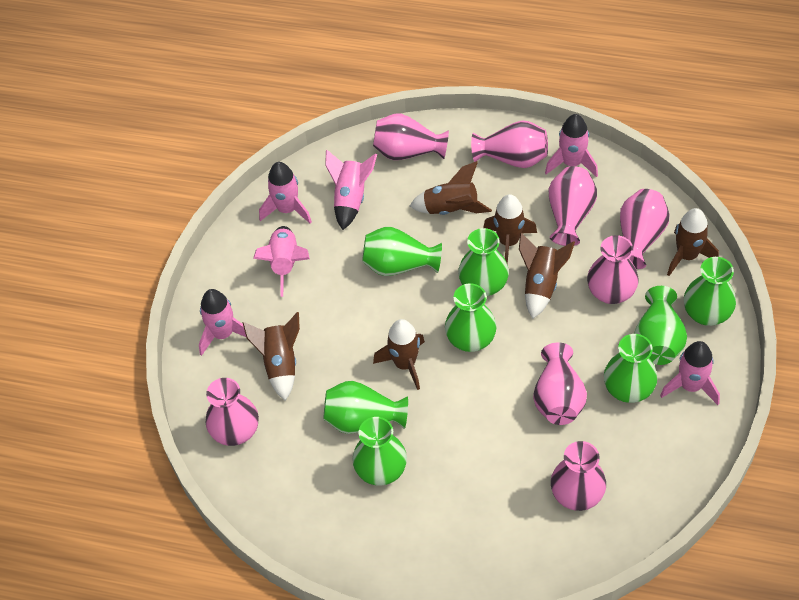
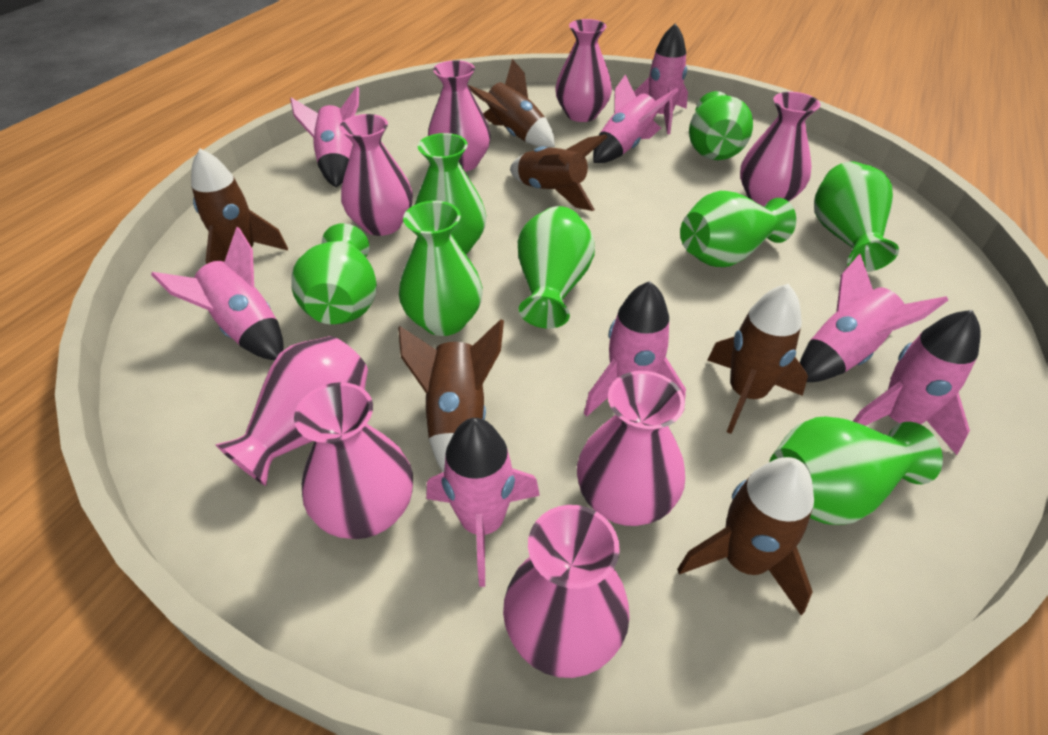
pink rocket: 6 -> 8

